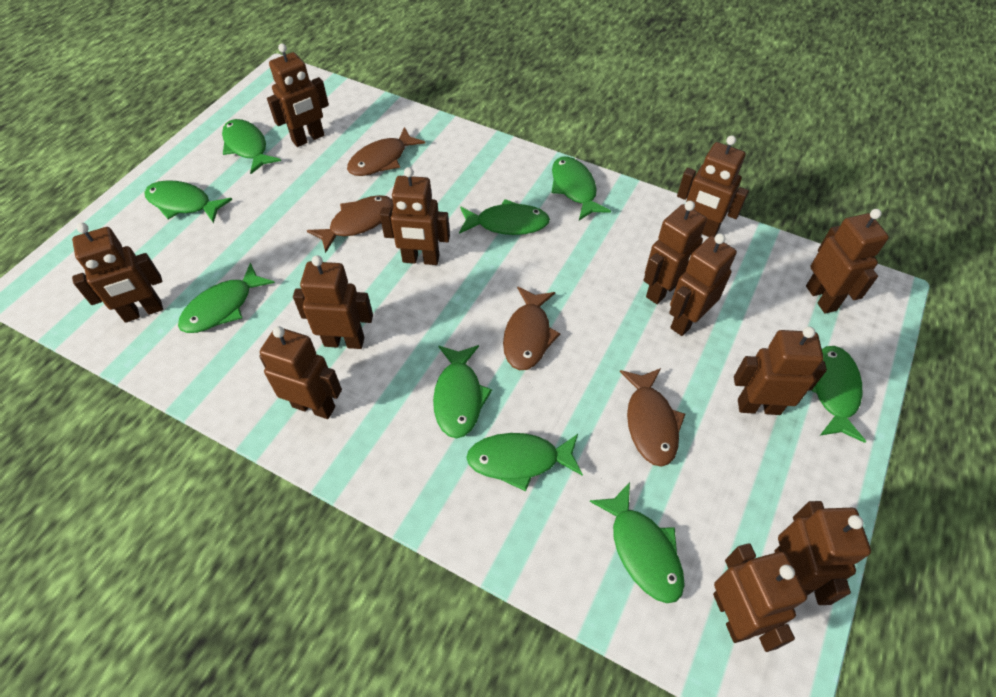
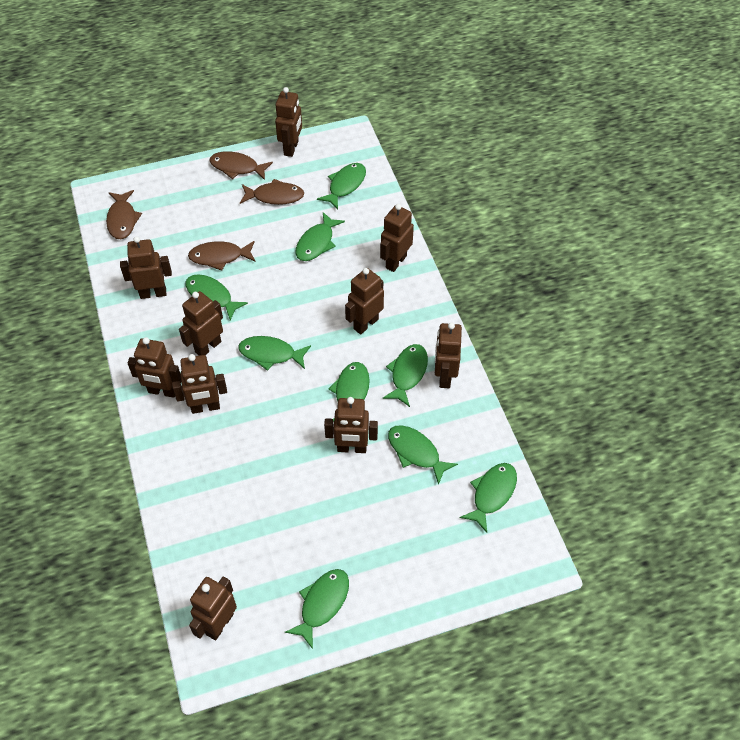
brown robot: 12 -> 10

